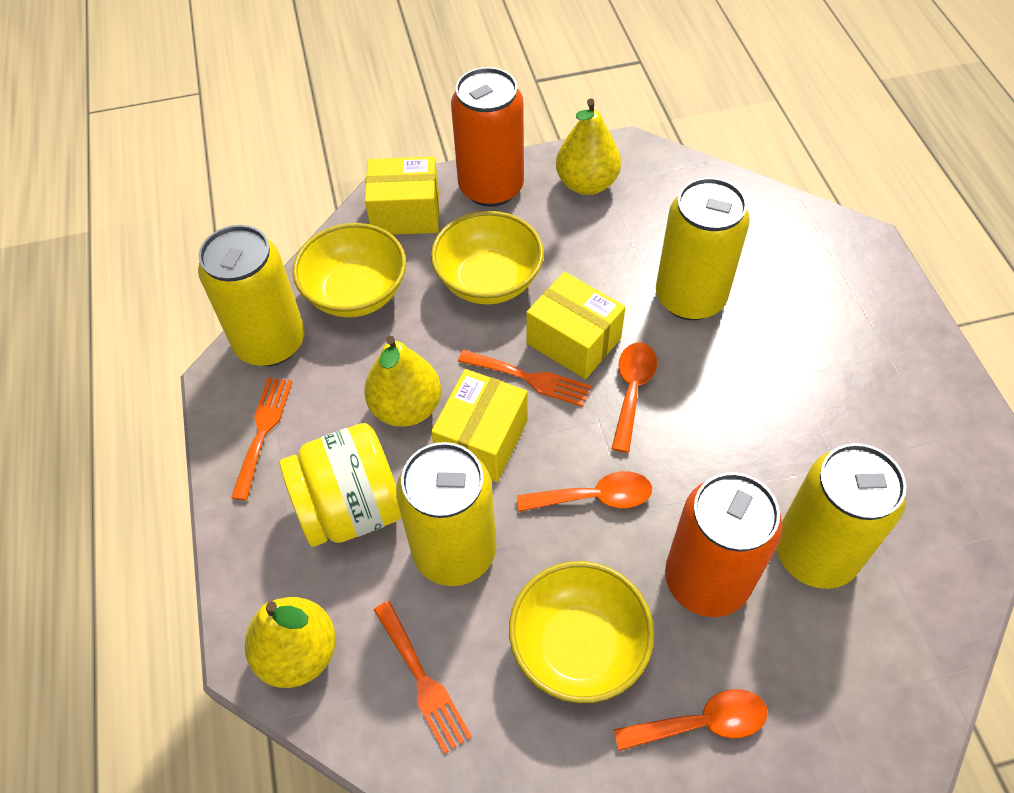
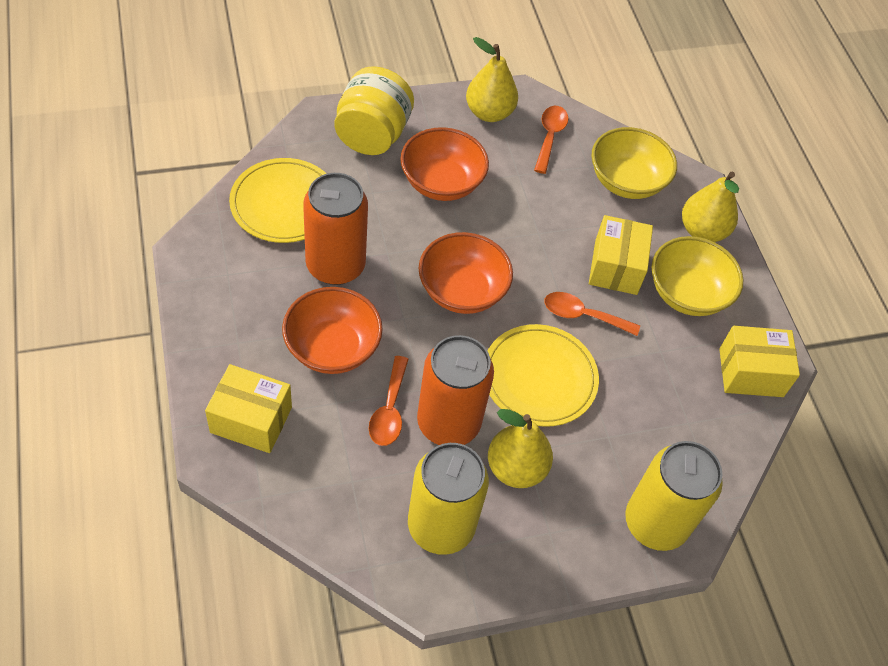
orange bowl: 0 -> 3
orange fork: 3 -> 0
yellow bowl: 3 -> 2
yellow can: 4 -> 2
yellow plate: 0 -> 2

